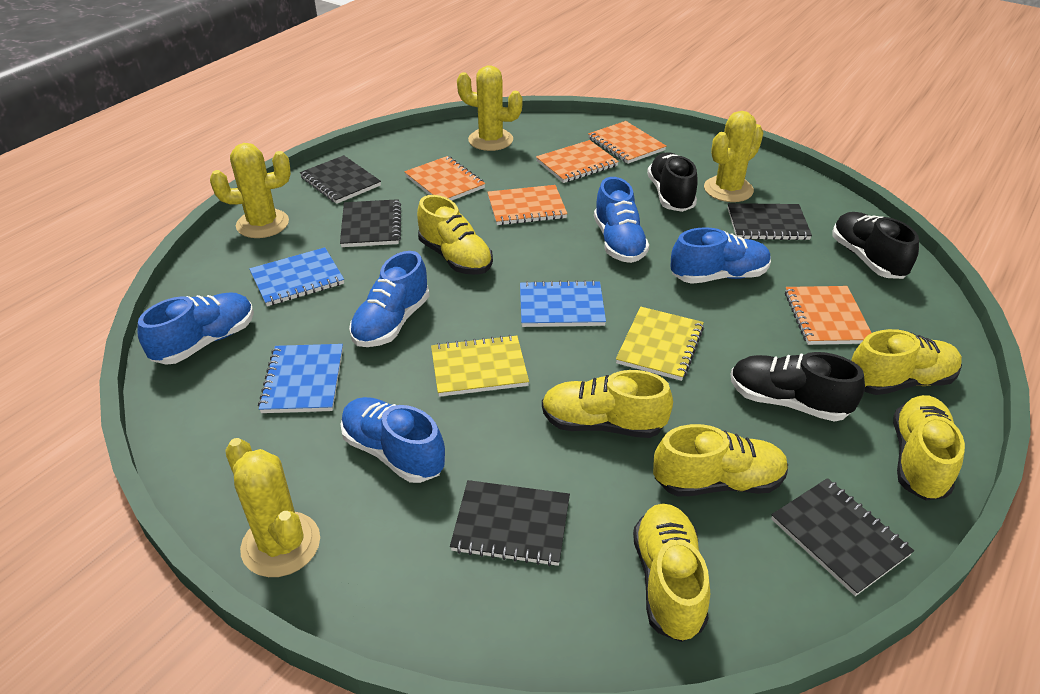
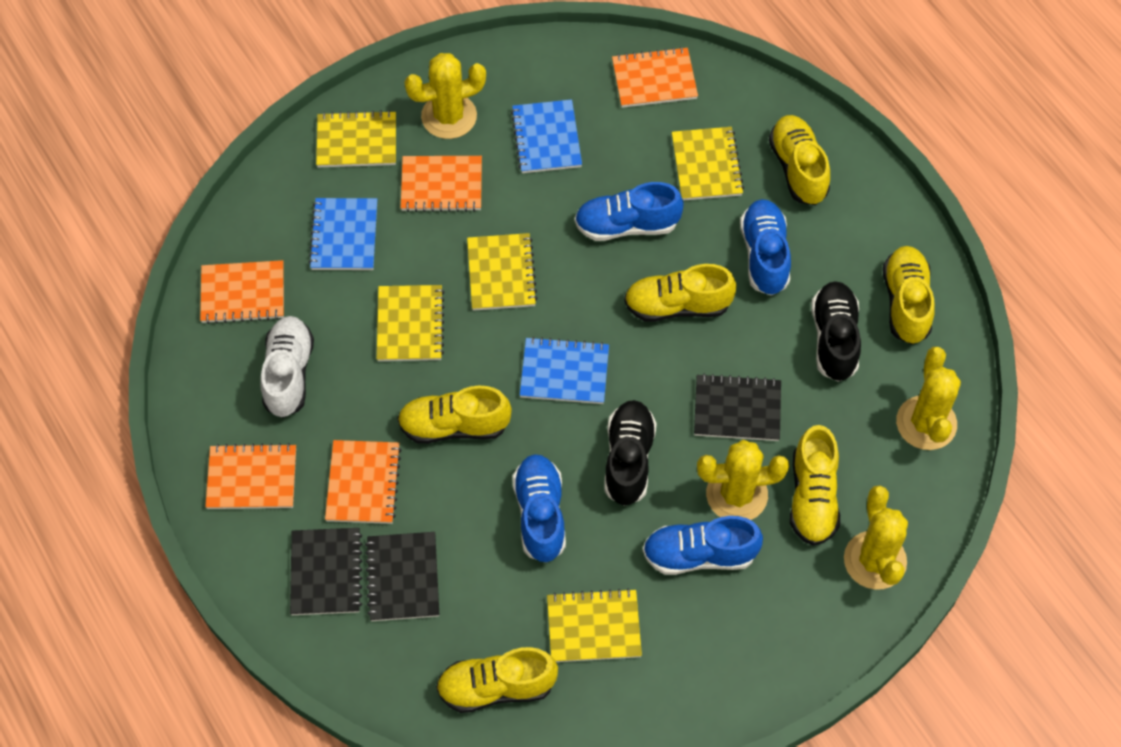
black notebook: 5 -> 3
black shoe: 3 -> 2
blue shoe: 5 -> 4
white shoe: 0 -> 1
yellow notebook: 2 -> 5

